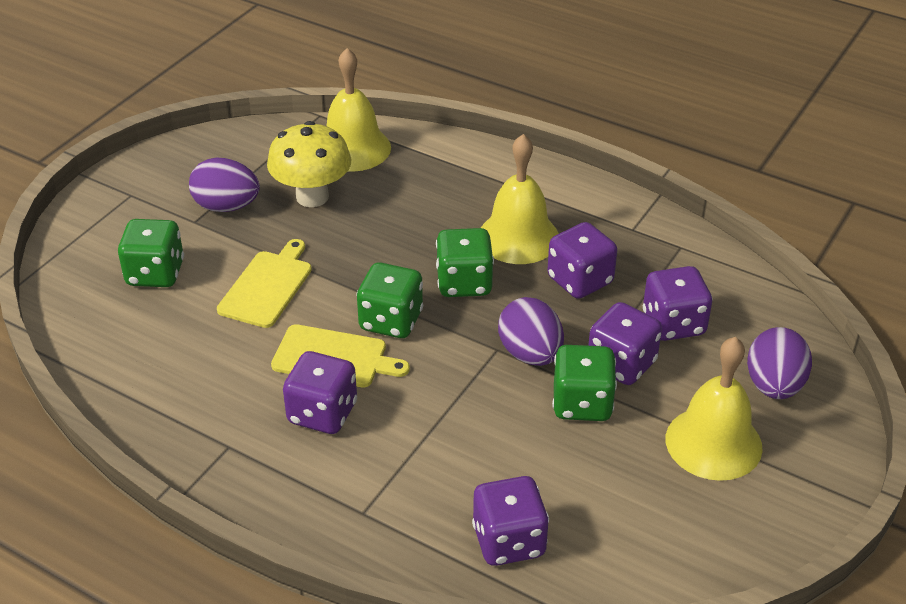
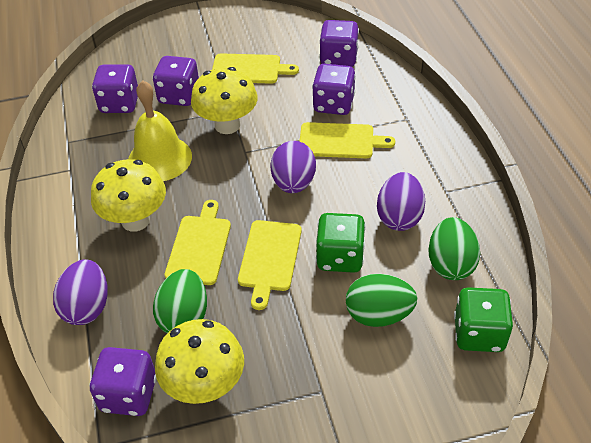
green dice: 4 -> 2
green egg: 0 -> 3
yellow bell: 3 -> 1
yellow cutting board: 2 -> 4
yellow mushroom: 1 -> 3

